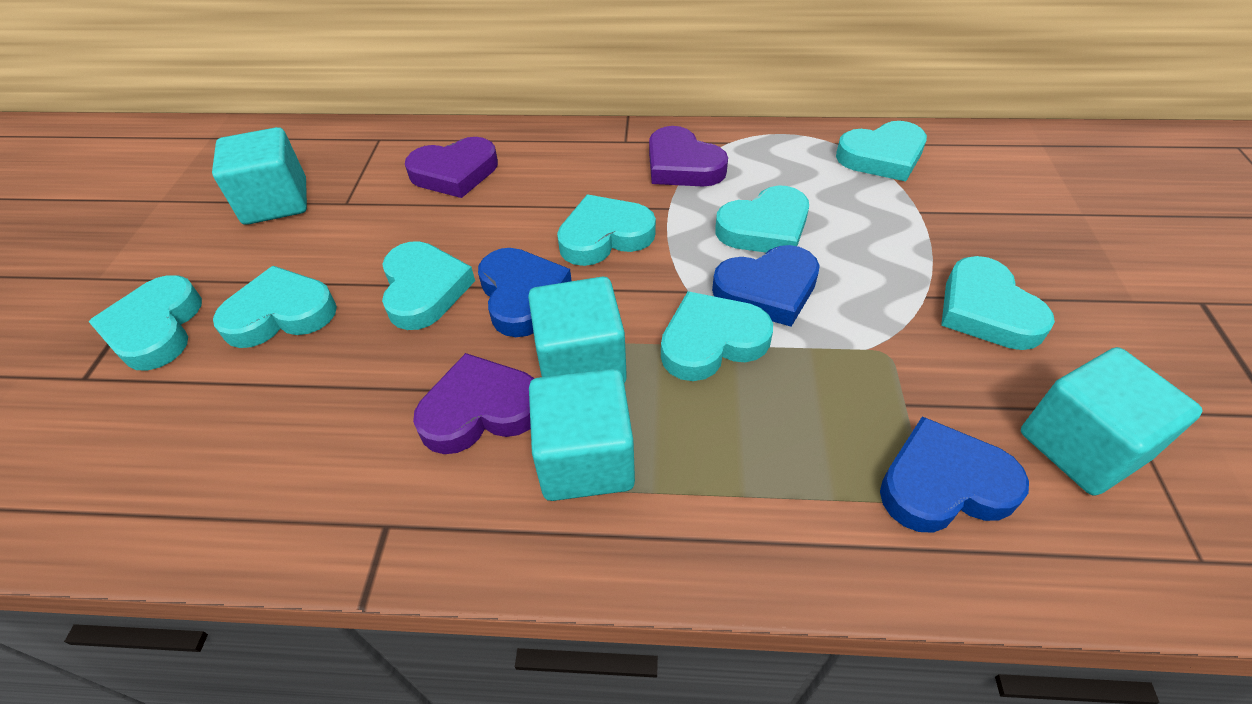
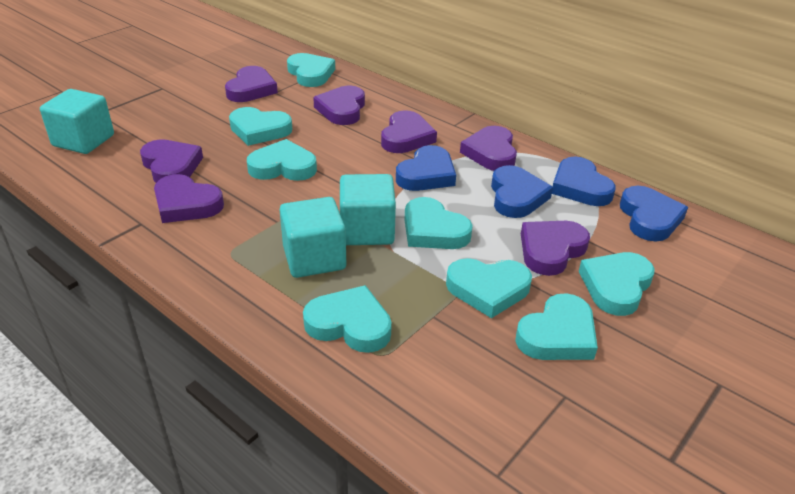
blue heart: 3 -> 4
purple heart: 3 -> 7
turquoise cube: 4 -> 3

